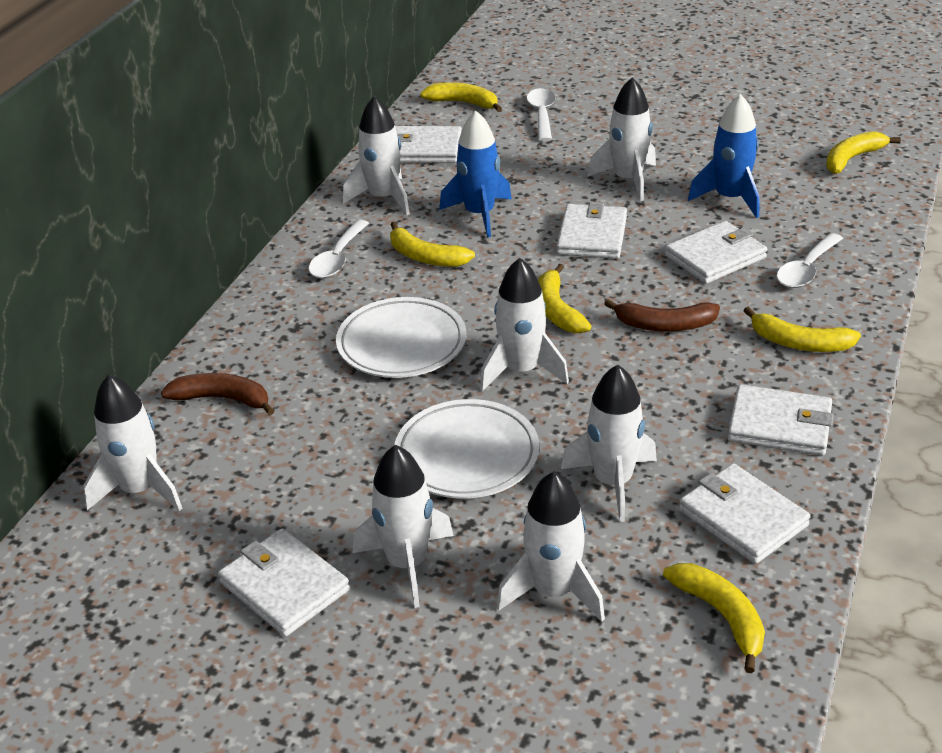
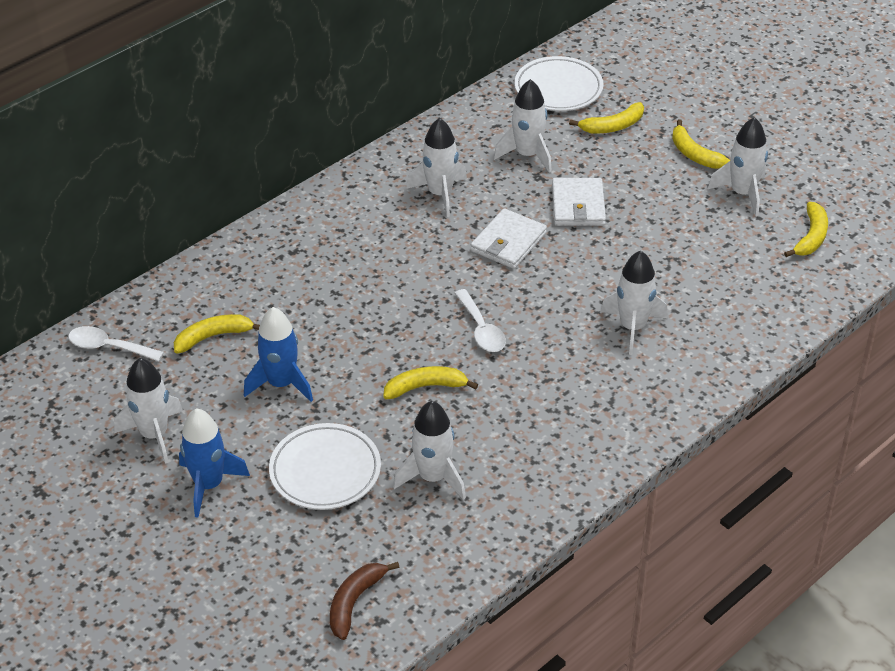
brown banana: 2 -> 1
white rocket: 7 -> 6
white spoon: 3 -> 2
white wallet: 6 -> 2
yellow banana: 6 -> 5

